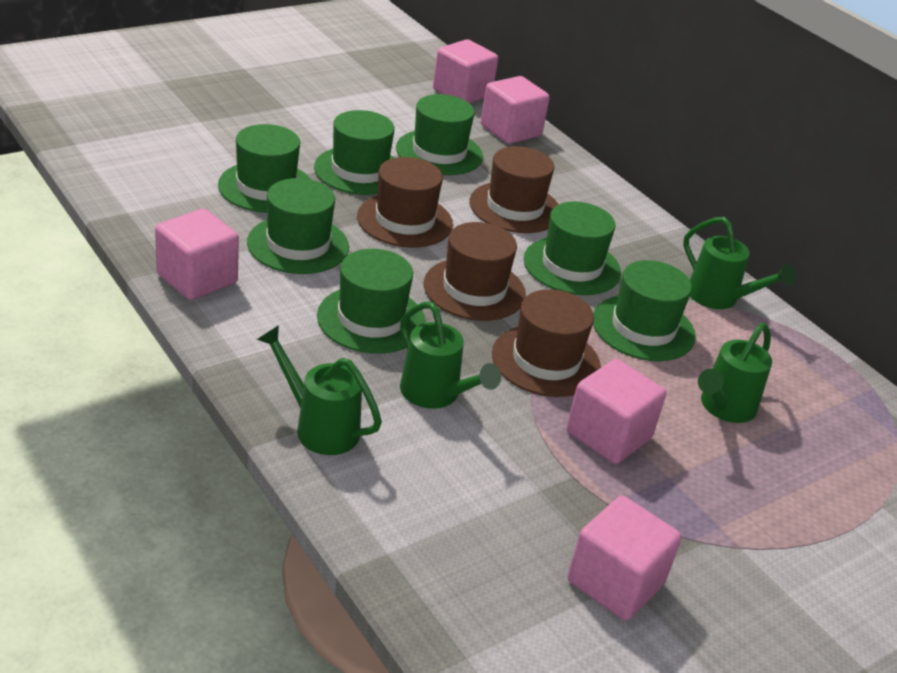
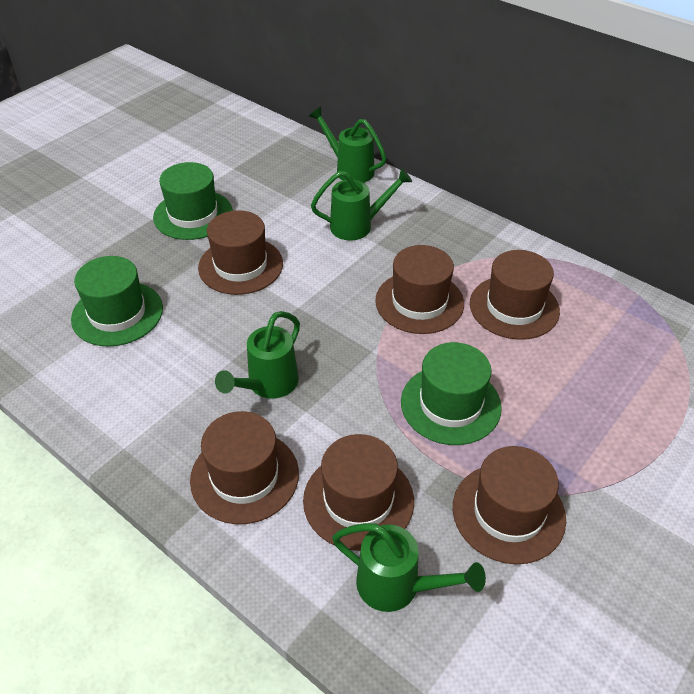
brown hat: 4 -> 6
green hat: 7 -> 3
pink cube: 5 -> 0

